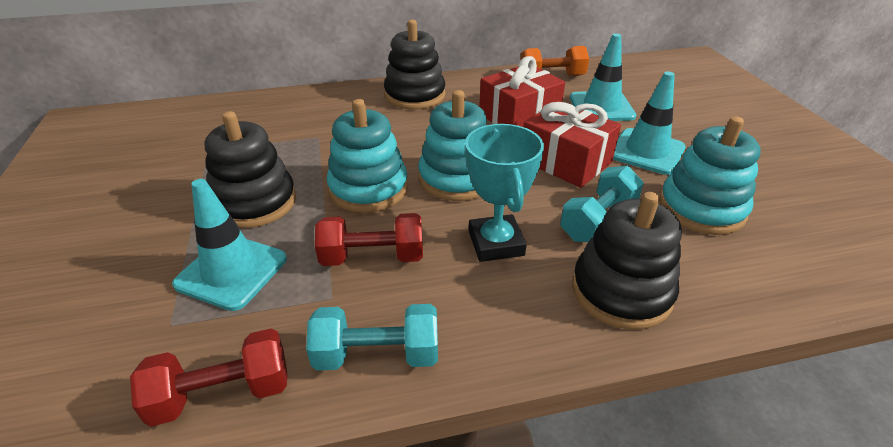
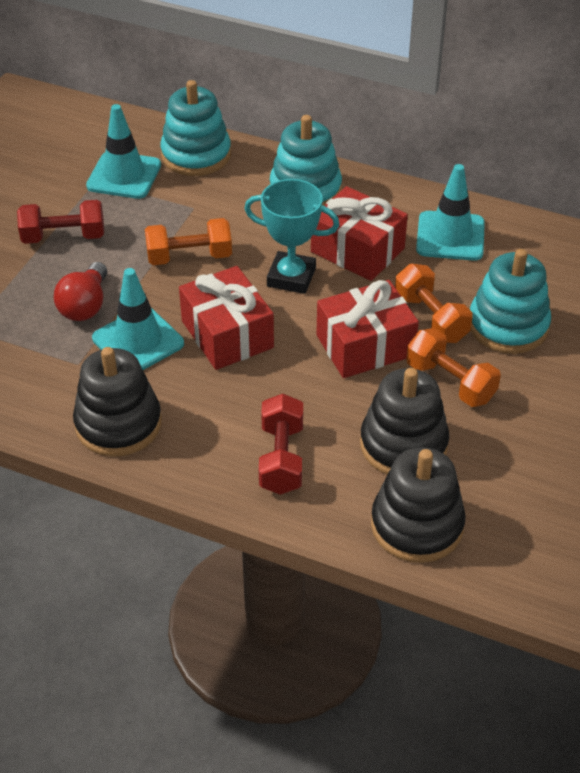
orange dumbbell: 1 -> 3
red gift: 2 -> 3
red light bulb: 0 -> 1
turquoise dumbbell: 2 -> 0

